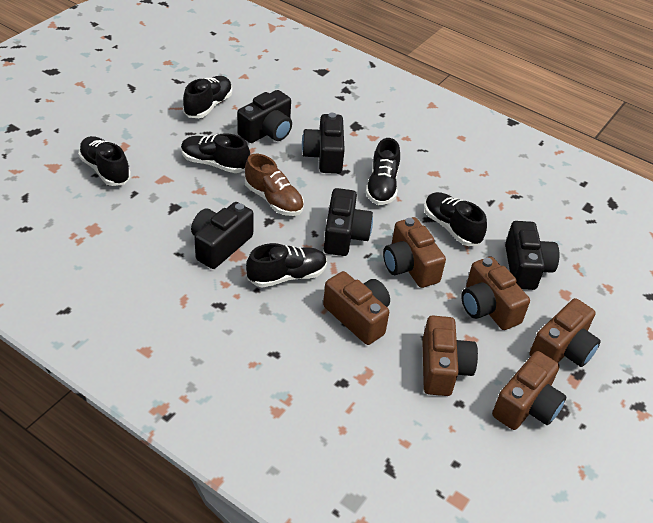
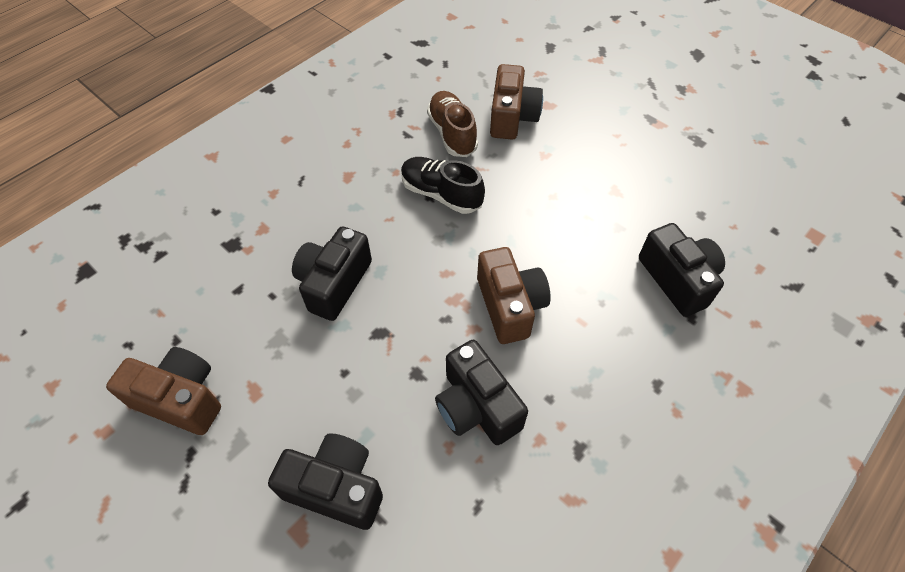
black camera: 5 -> 4
black shoe: 6 -> 1
brown camera: 6 -> 3

